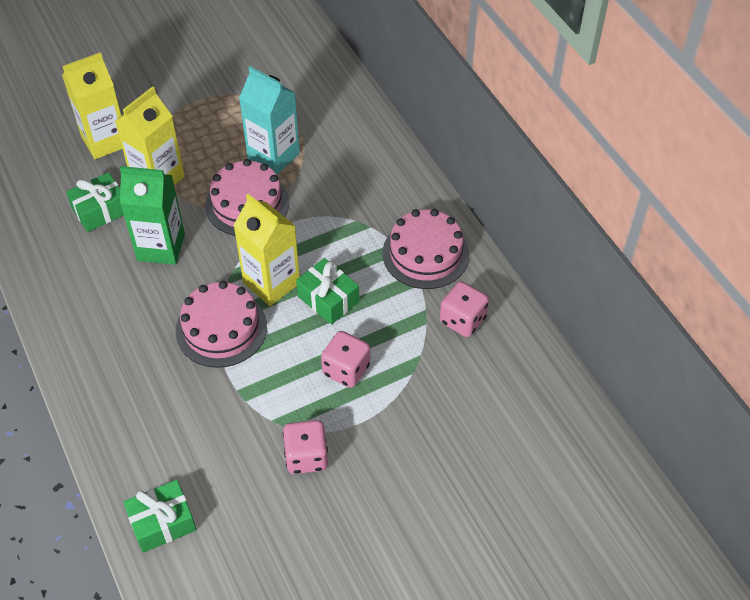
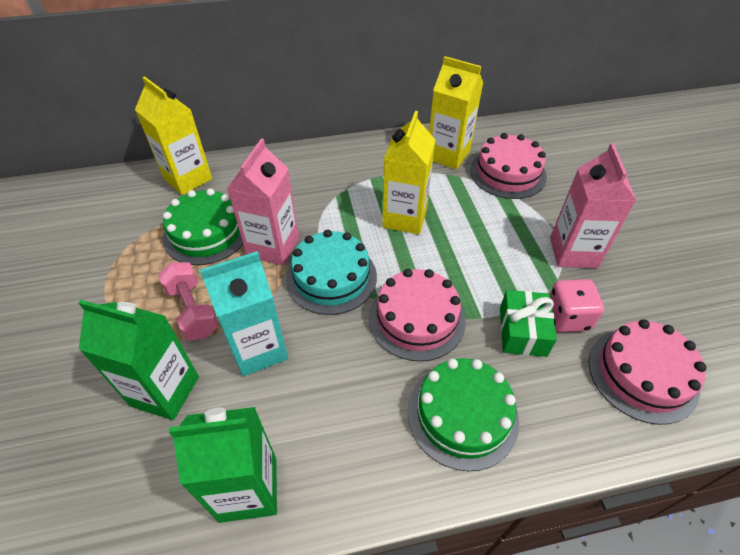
green cake: 0 -> 2
green carton: 1 -> 2
green gift: 3 -> 1
pink carton: 0 -> 2
pink dice: 3 -> 1
pink dumbbell: 0 -> 1
turquoise cake: 0 -> 1

